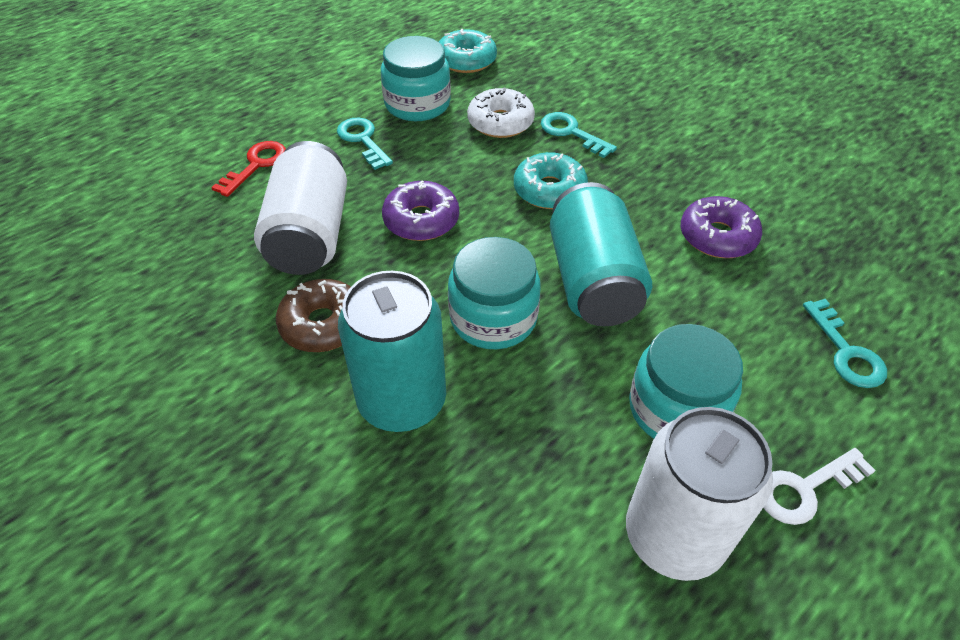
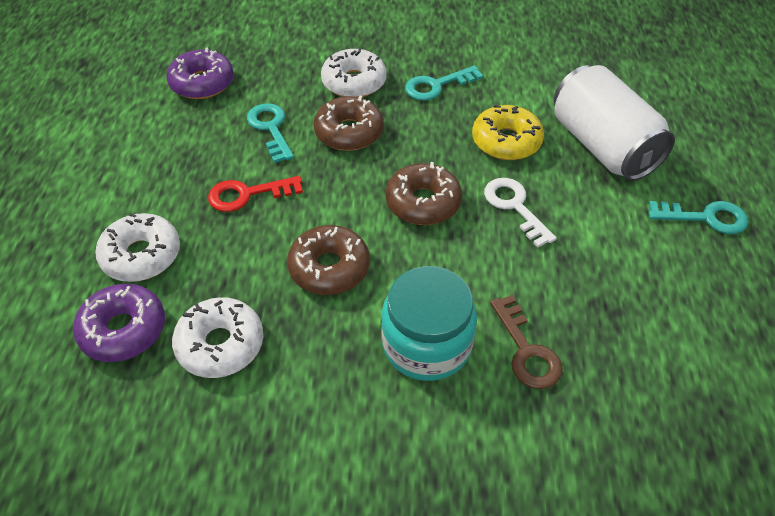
brown donut: 1 -> 3
brown key: 0 -> 1
turquoise can: 2 -> 0
turquoise donut: 2 -> 0
turquoise jar: 3 -> 1
white can: 2 -> 1
white donut: 1 -> 3
yellow donut: 0 -> 1

